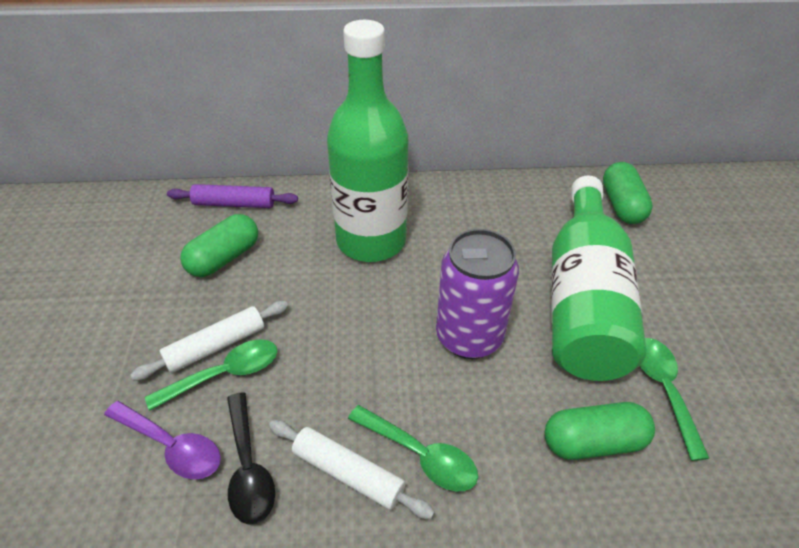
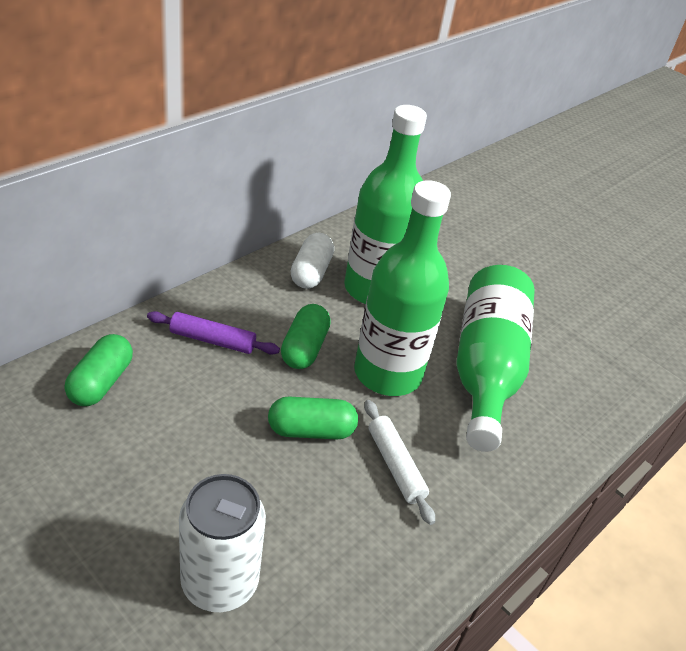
black spoon: 1 -> 0
green bottle: 2 -> 3
green spoon: 3 -> 0
purple can: 1 -> 0
purple spoon: 1 -> 0
white can: 0 -> 1
white capsule: 0 -> 1
white rolling pin: 2 -> 1

